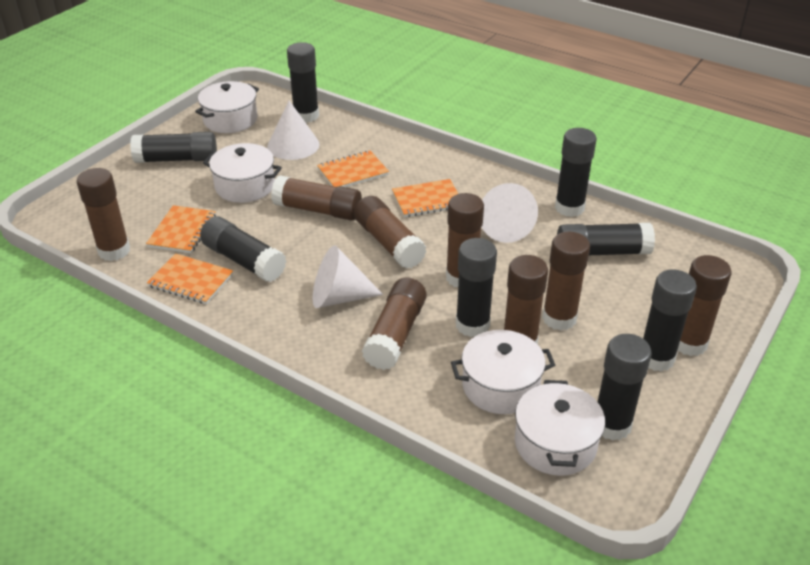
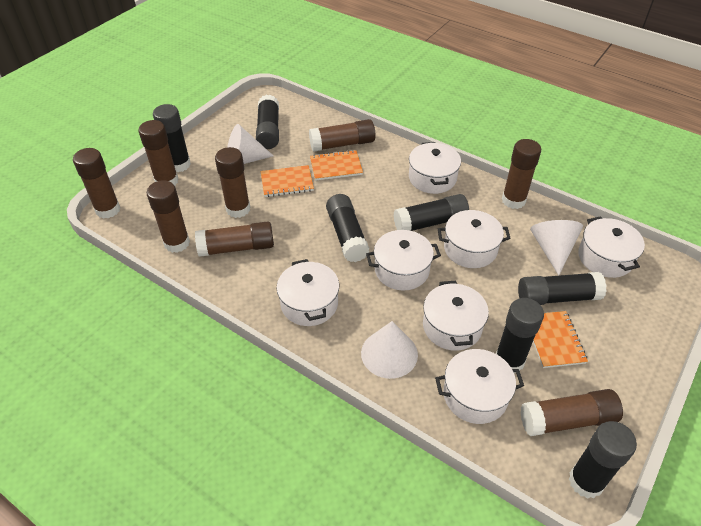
black glue stick: 8 -> 7
orange notebook: 4 -> 3
white pot: 4 -> 7

